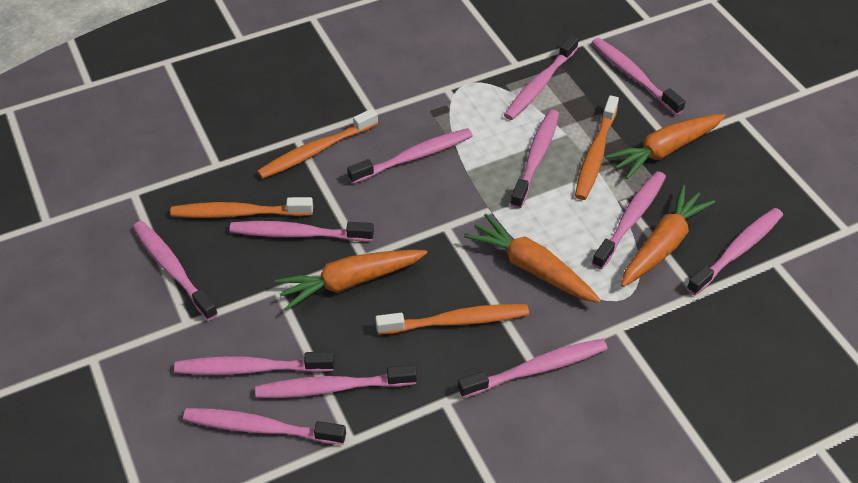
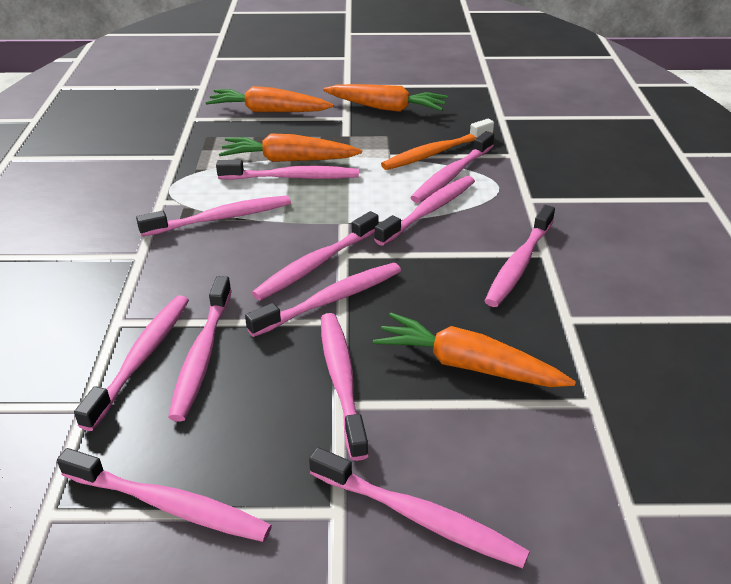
orange toothbrush: 4 -> 1

